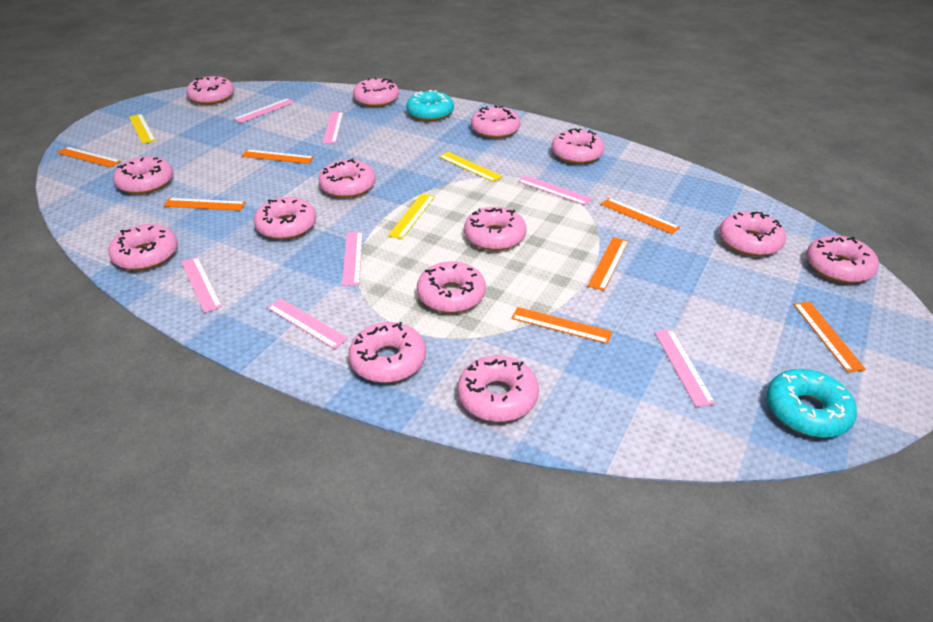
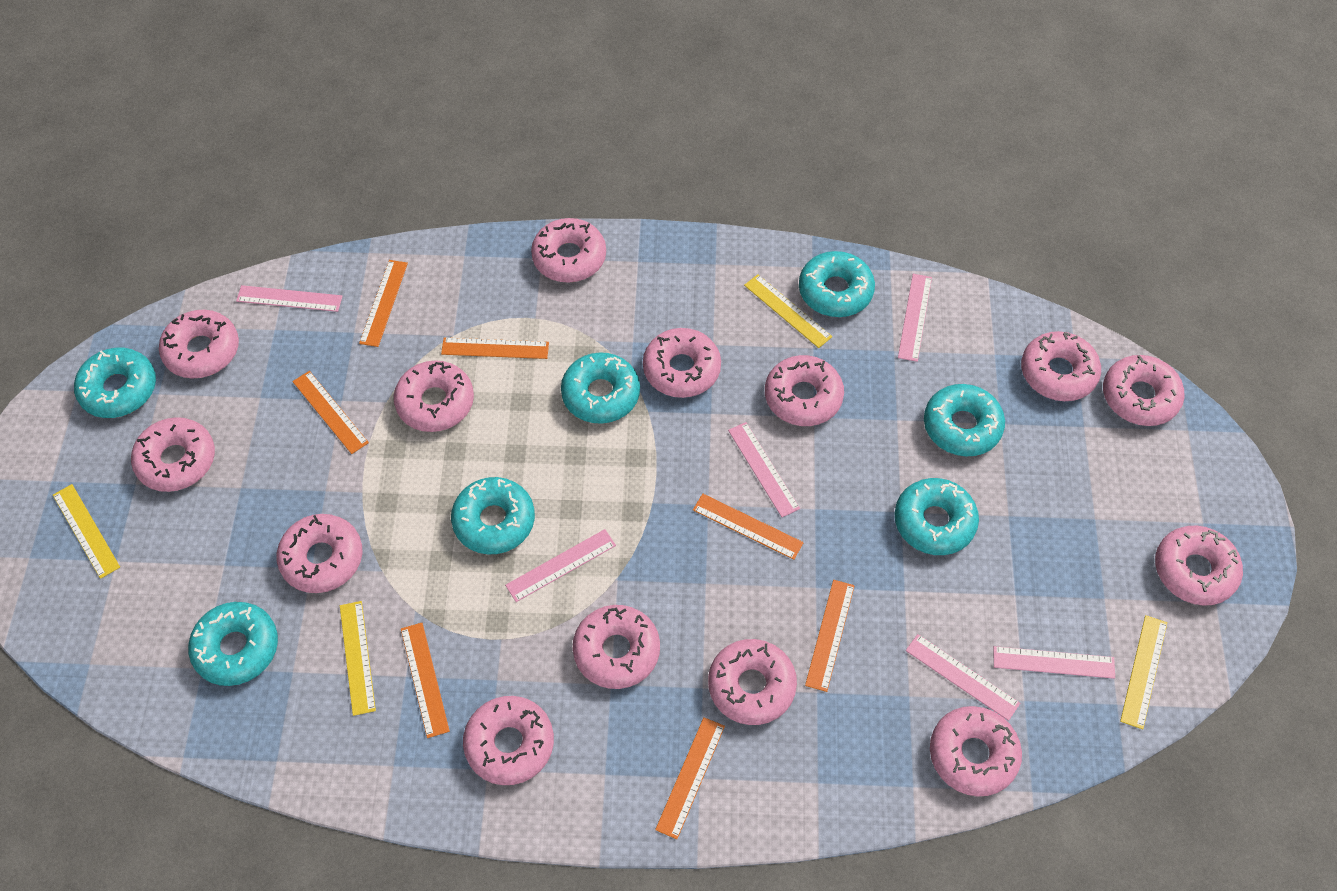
pink ruler: 7 -> 6
turquoise donut: 2 -> 7
yellow ruler: 3 -> 4

